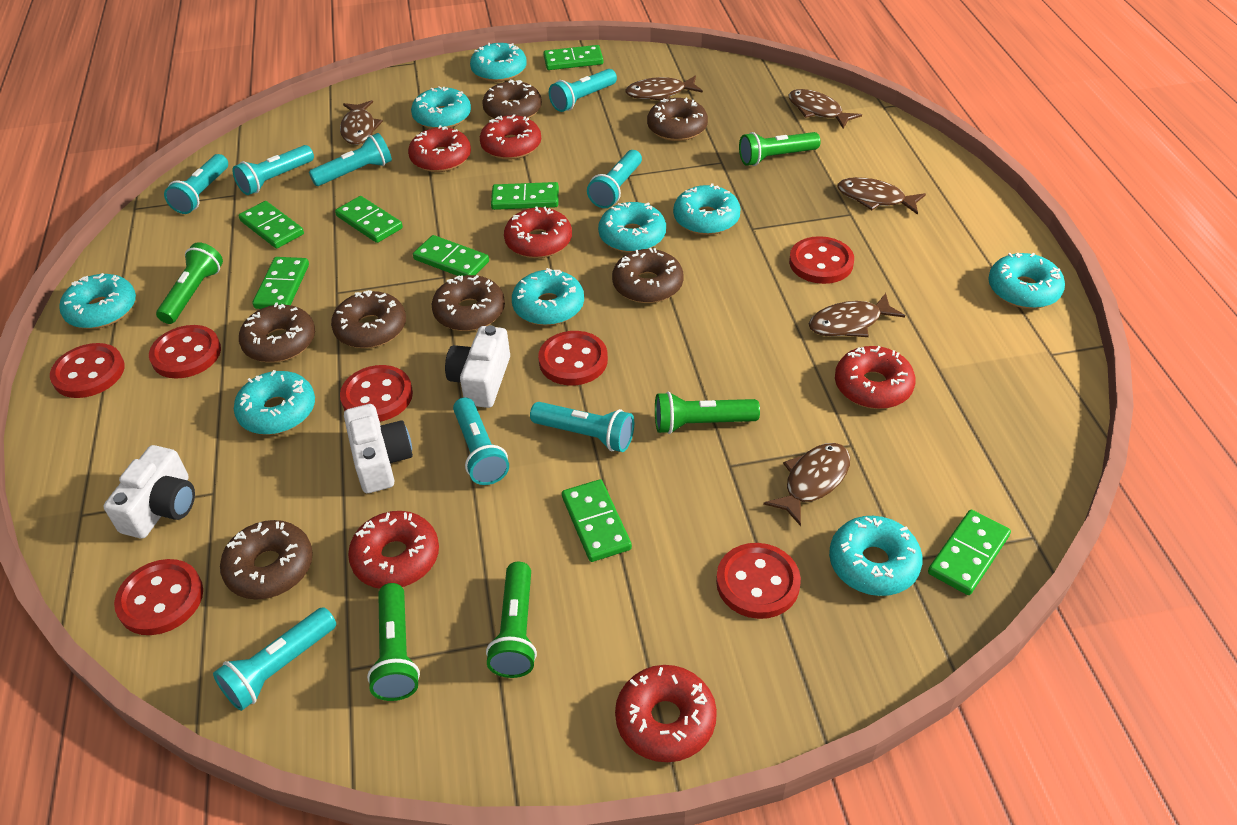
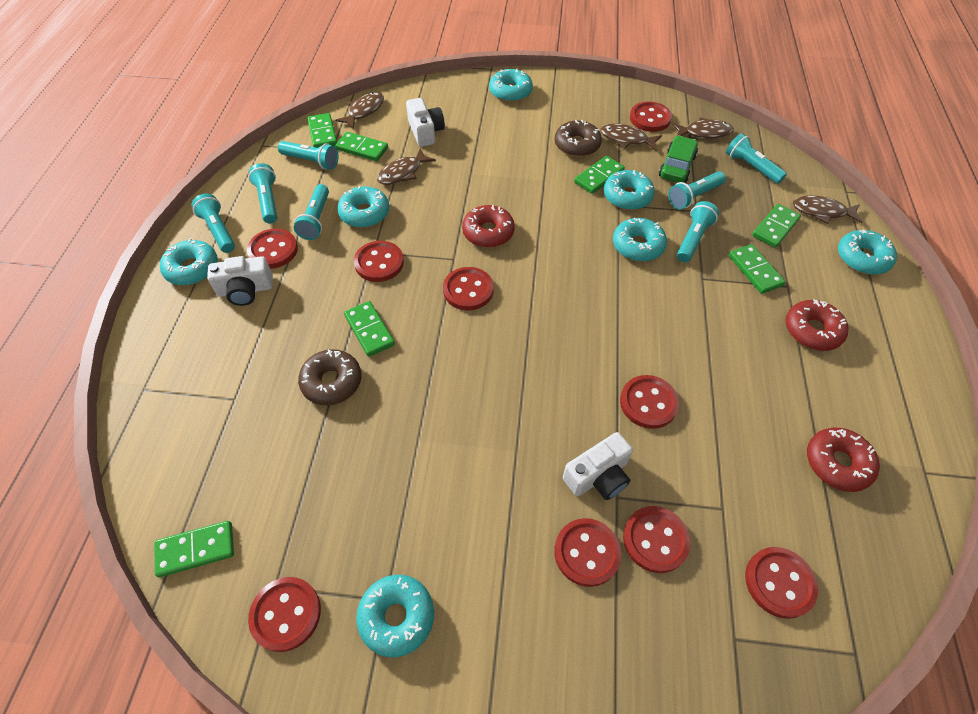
brown donut: 7 -> 2
brown fish: 6 -> 5
green car: 0 -> 1
green domino: 8 -> 7
green flashlight: 5 -> 0
red button: 7 -> 9
red donut: 6 -> 3
turquoise donut: 9 -> 7
turquoise flashlight: 8 -> 7

